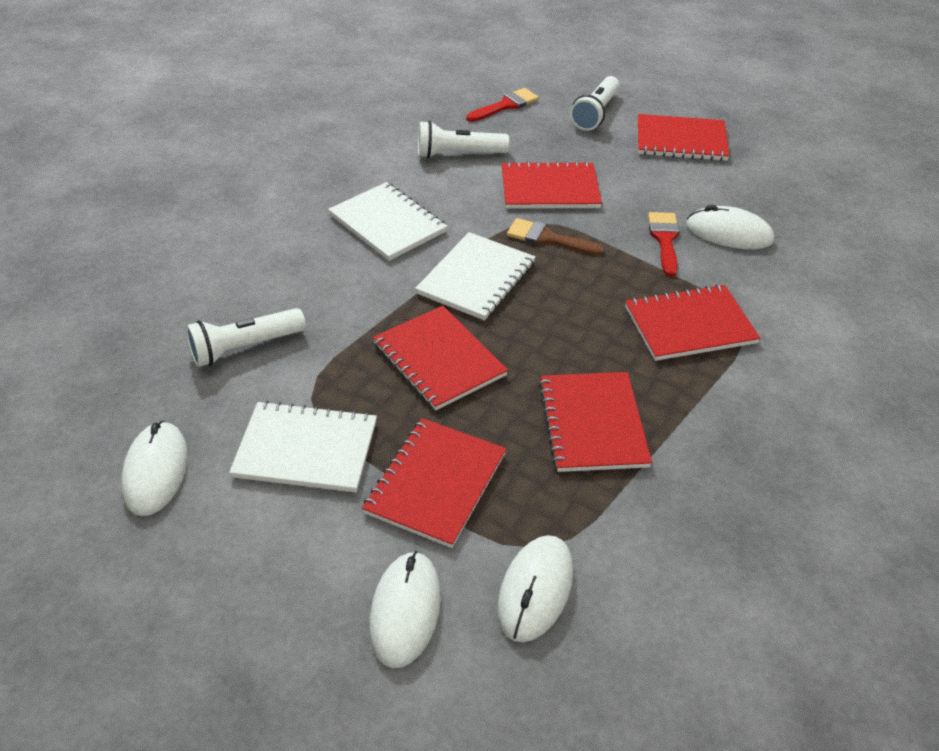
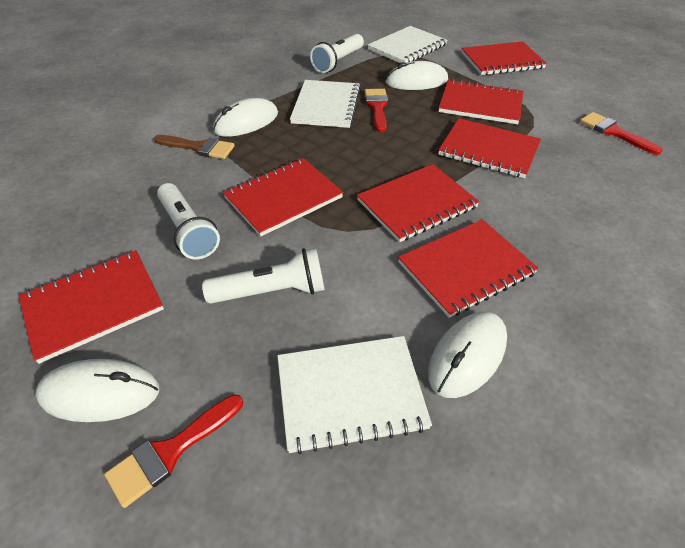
red brush: 2 -> 3
red notebook: 6 -> 7

